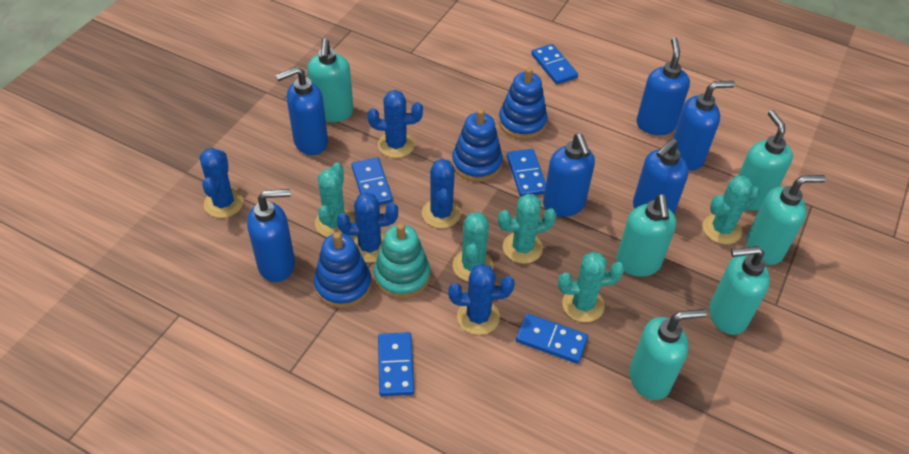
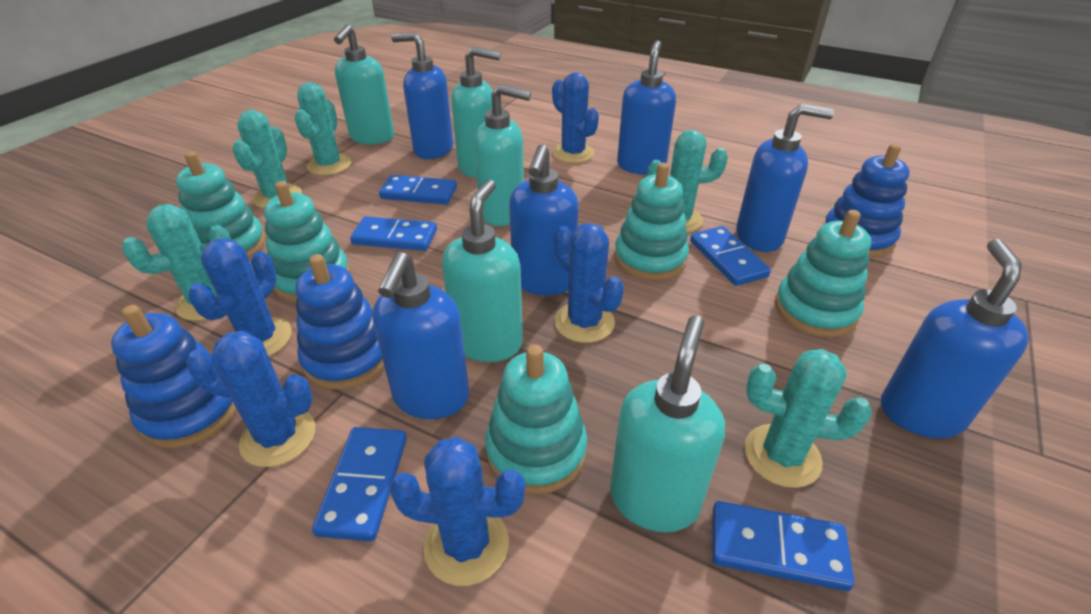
turquoise soap dispenser: 6 -> 5
turquoise stacking toy: 1 -> 5

